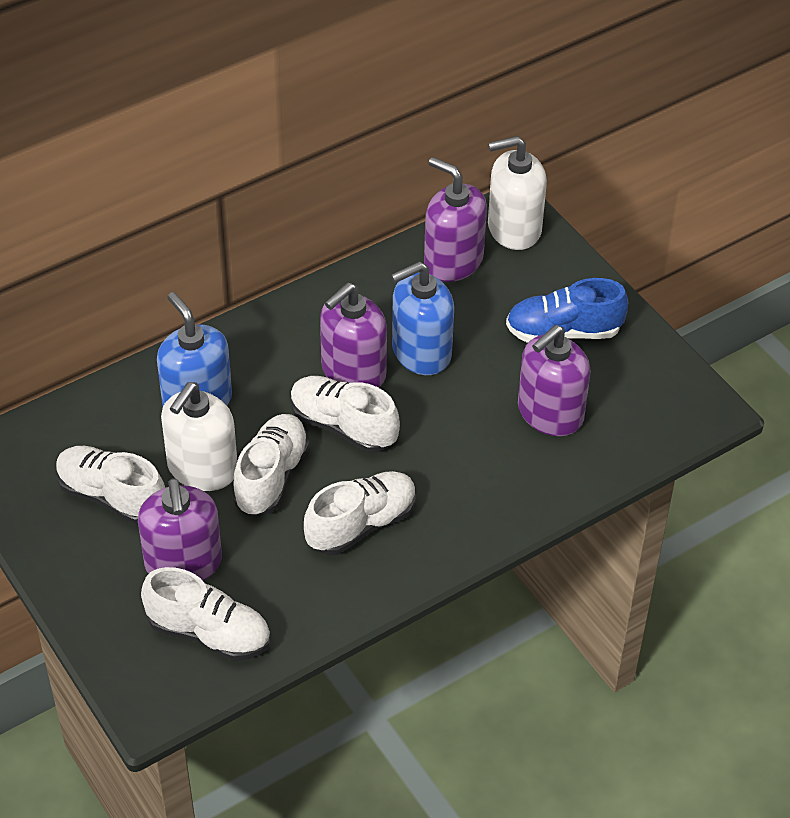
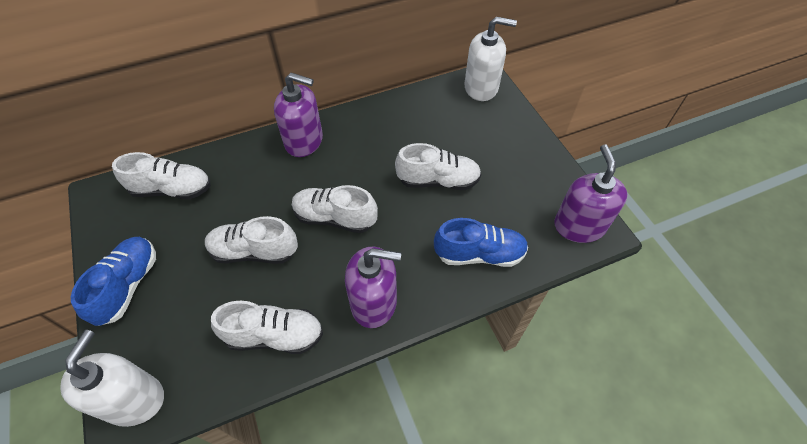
blue shoe: 1 -> 2
blue soap dispenser: 2 -> 0
purple soap dispenser: 4 -> 3

